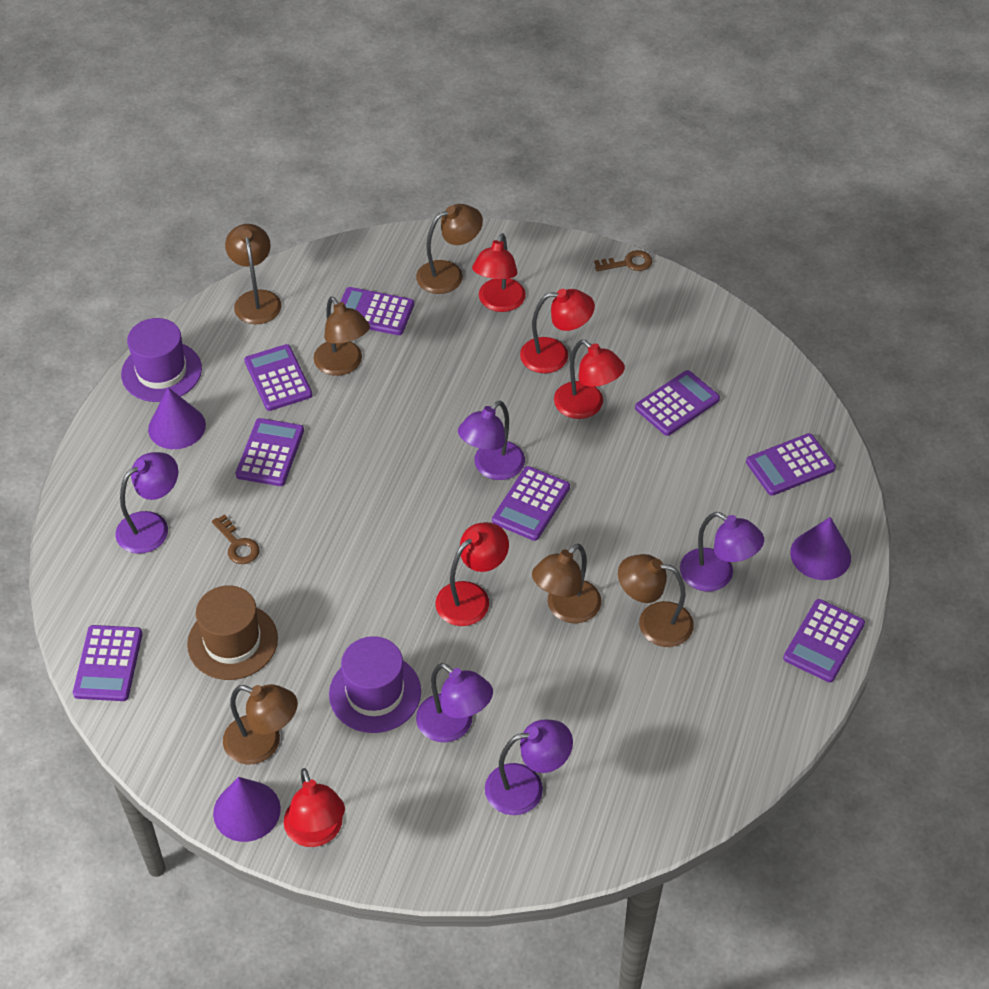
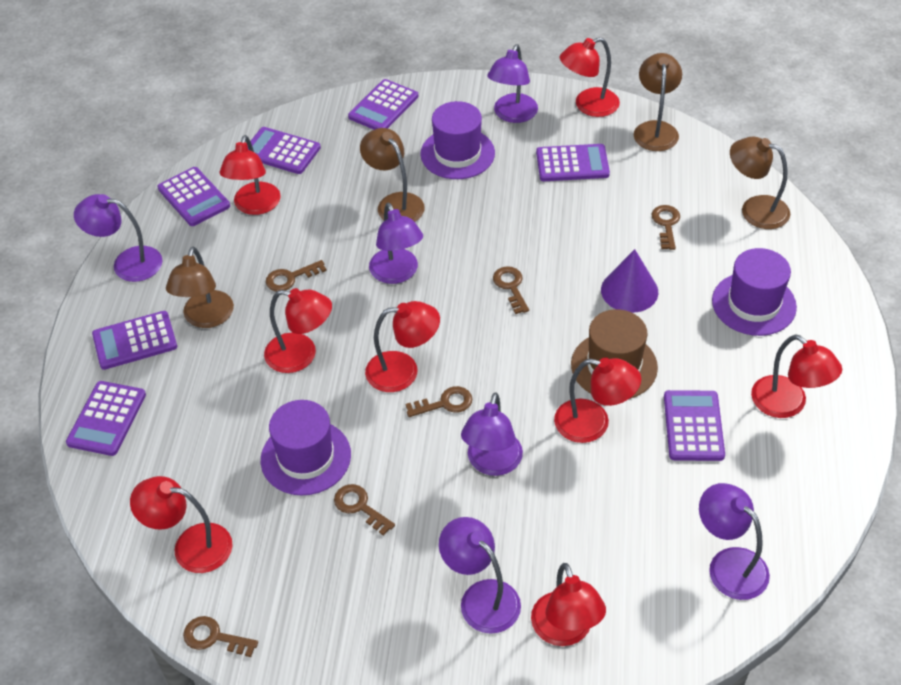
brown key: 2 -> 6
brown lamp: 6 -> 4
purple calculator: 8 -> 7
purple cone: 3 -> 1
purple hat: 2 -> 3
purple lamp: 5 -> 6
red lamp: 5 -> 8

